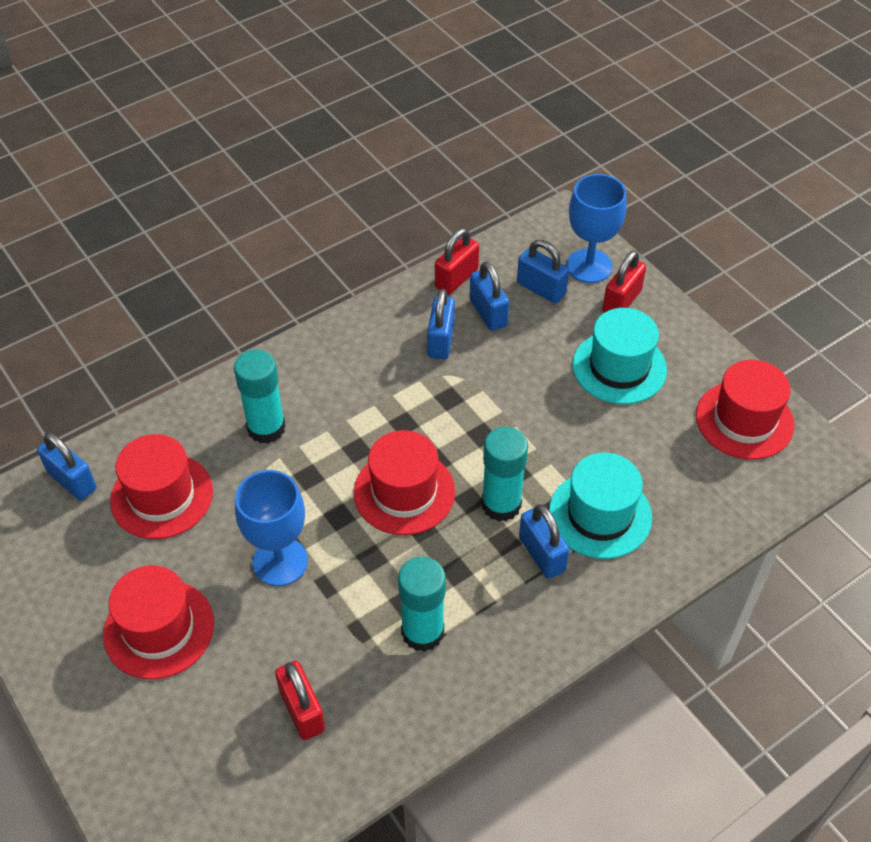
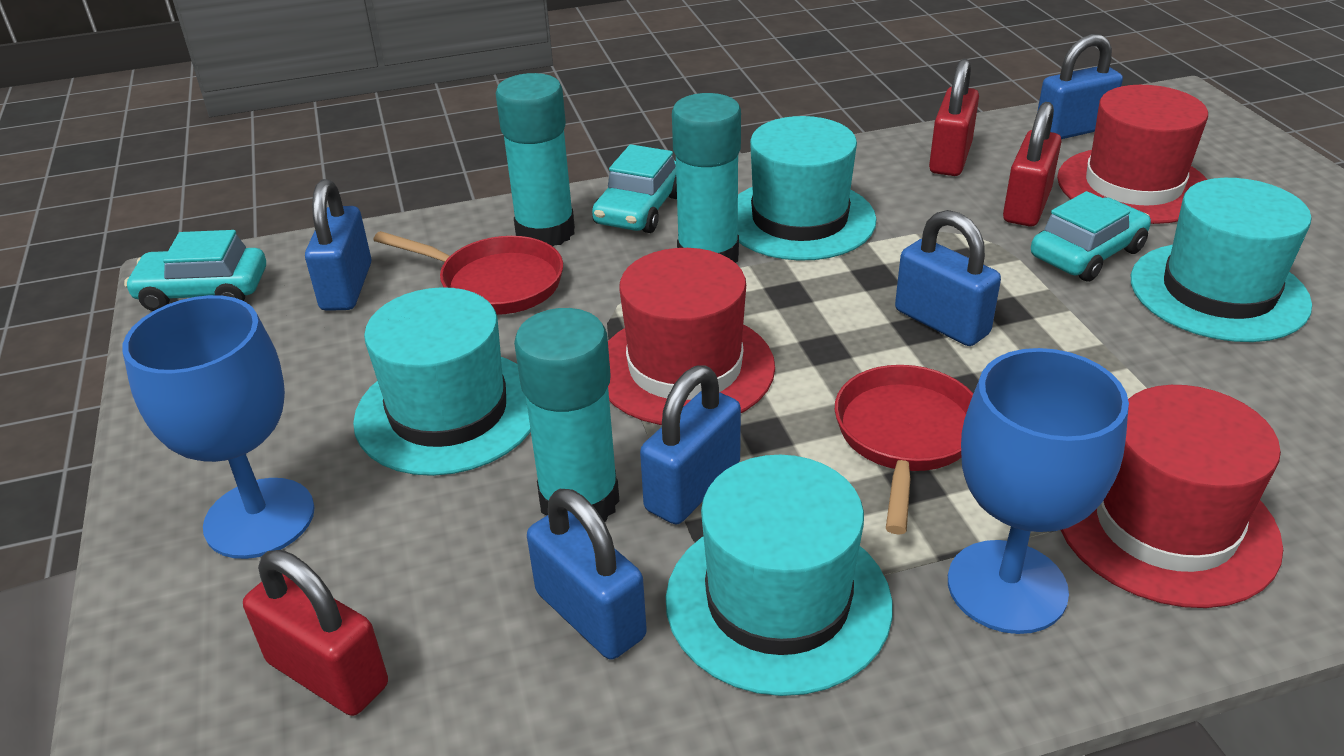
red hat: 4 -> 3
red pan: 0 -> 2
turquoise car: 0 -> 3
turquoise hat: 2 -> 4

